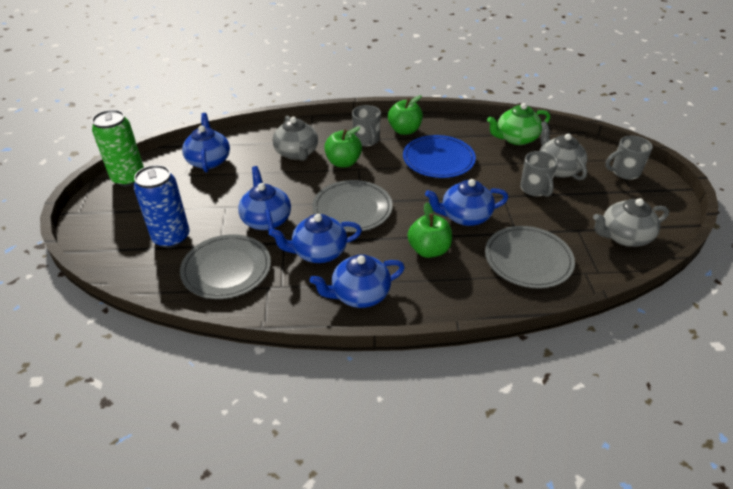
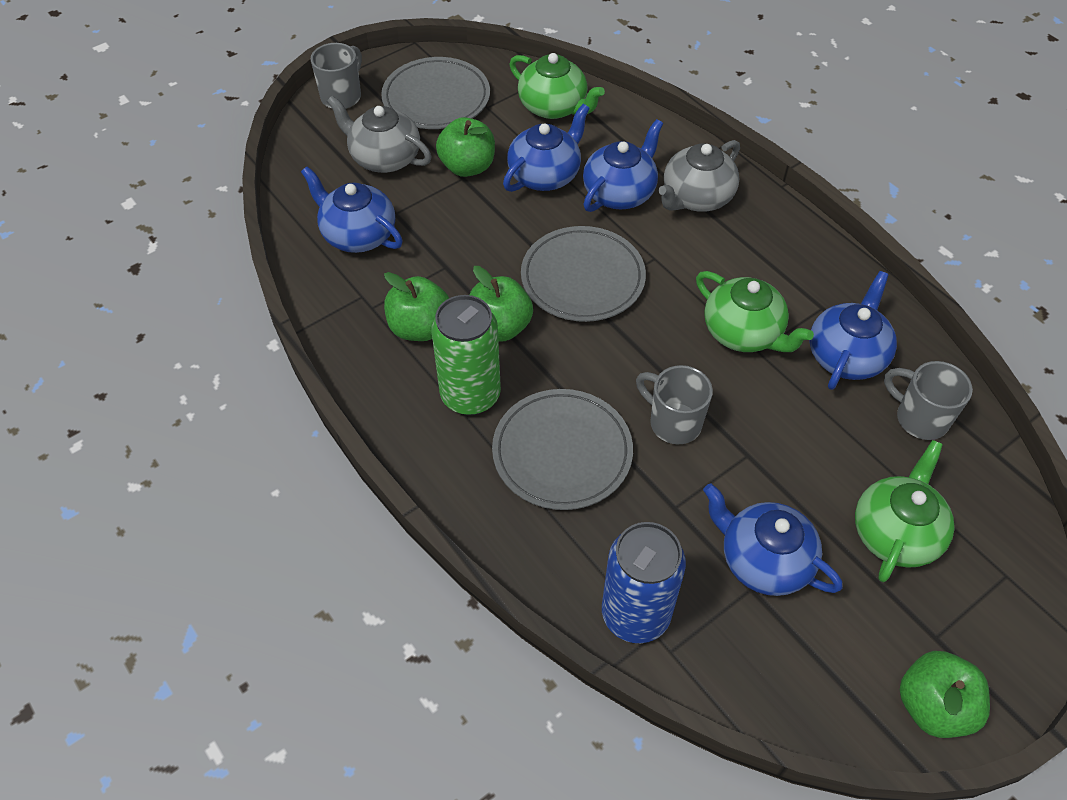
blue plate: 1 -> 0
green apple: 3 -> 4
green teapot: 1 -> 3
grey teapot: 3 -> 2

